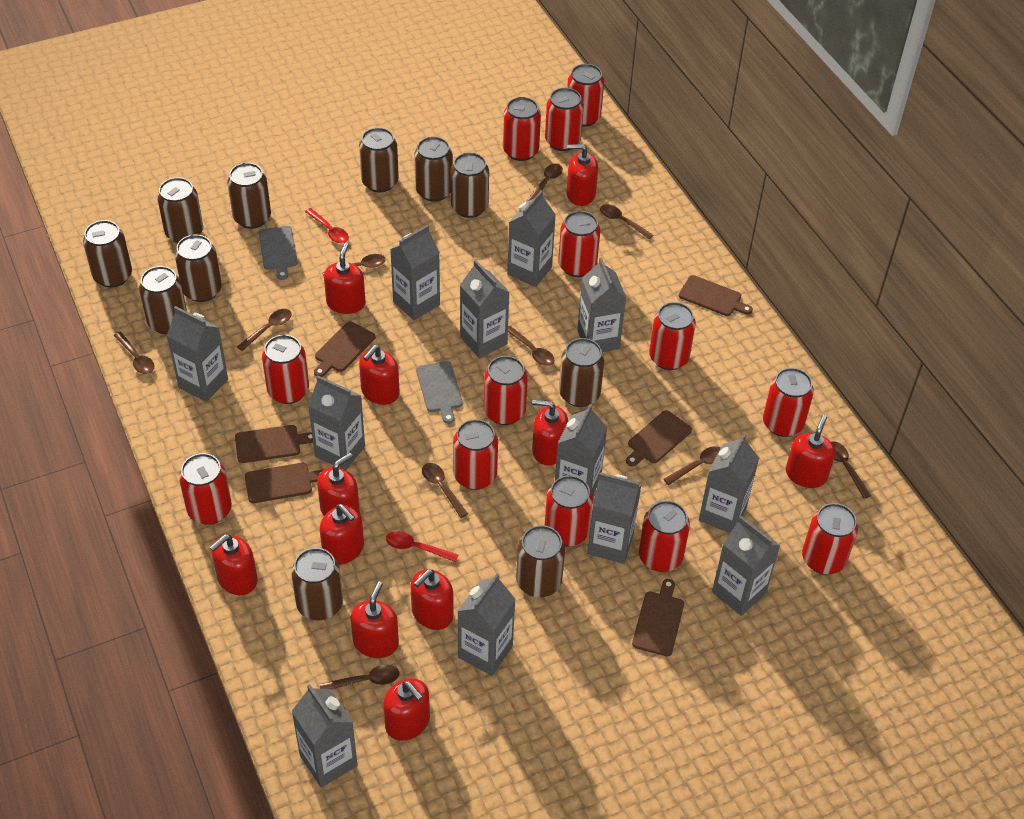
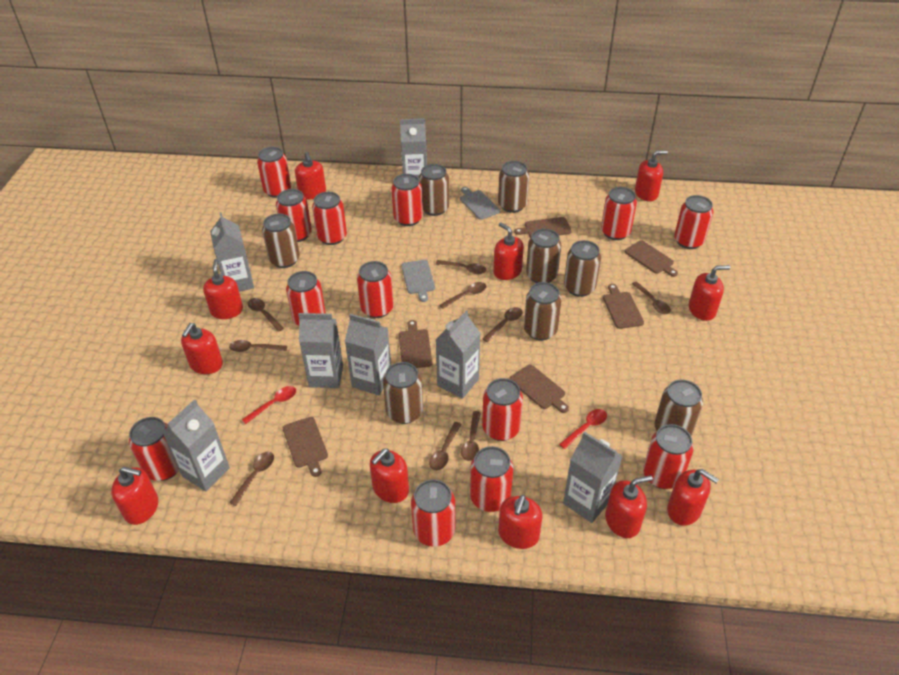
brown can: 11 -> 8
brown spoon: 10 -> 9
grey carton: 12 -> 7

